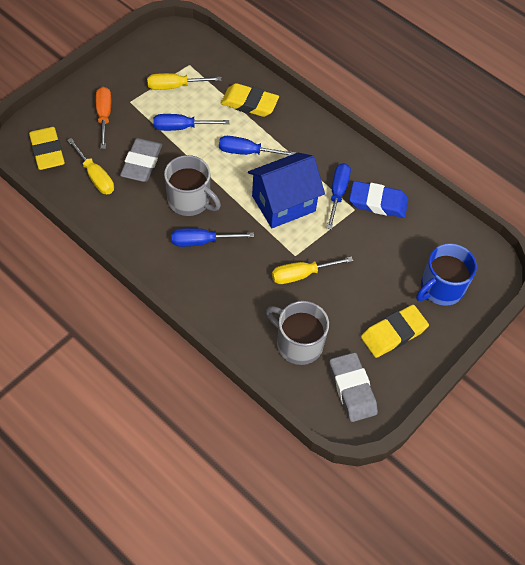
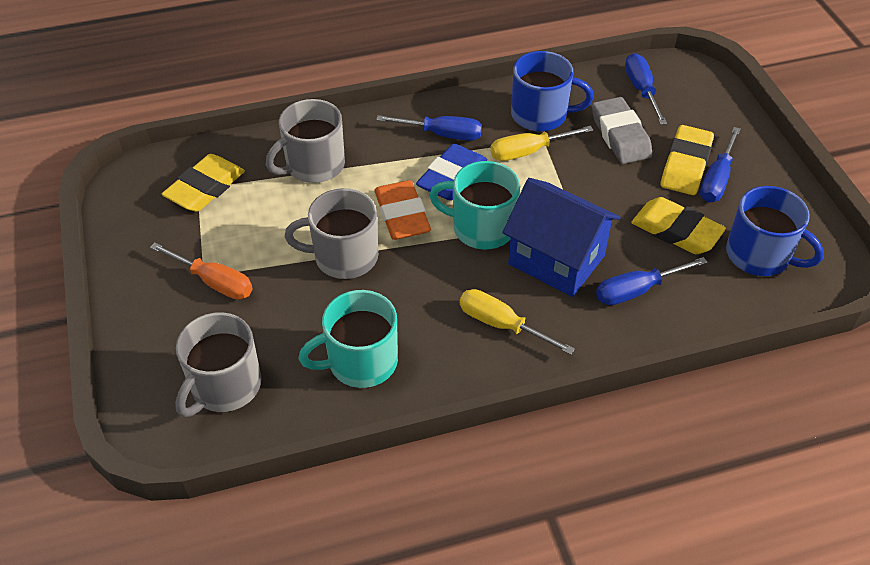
blue mug: 1 -> 2
grey eraser: 2 -> 1
grey mug: 2 -> 3
orange eraser: 0 -> 1
turquoise mug: 0 -> 2
yellow screwdriver: 3 -> 2

